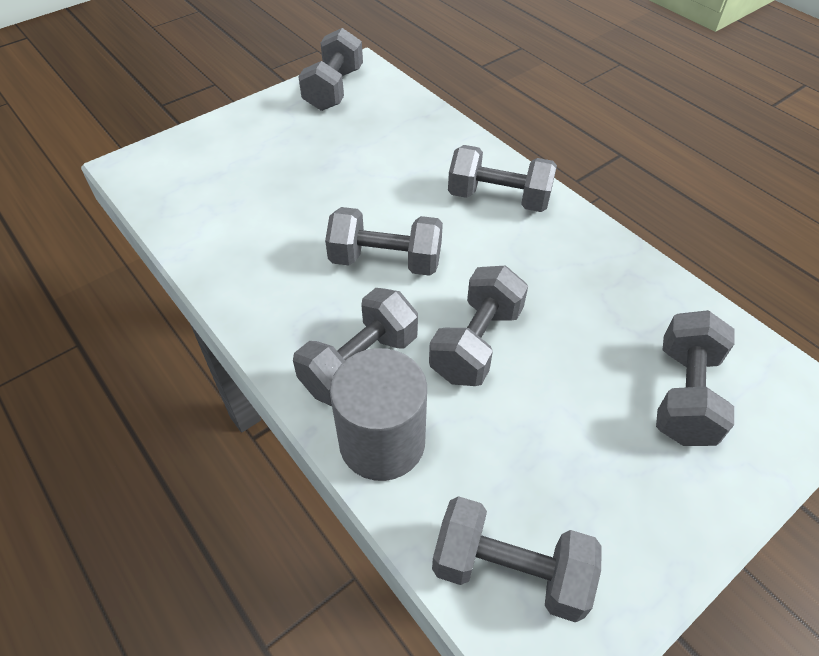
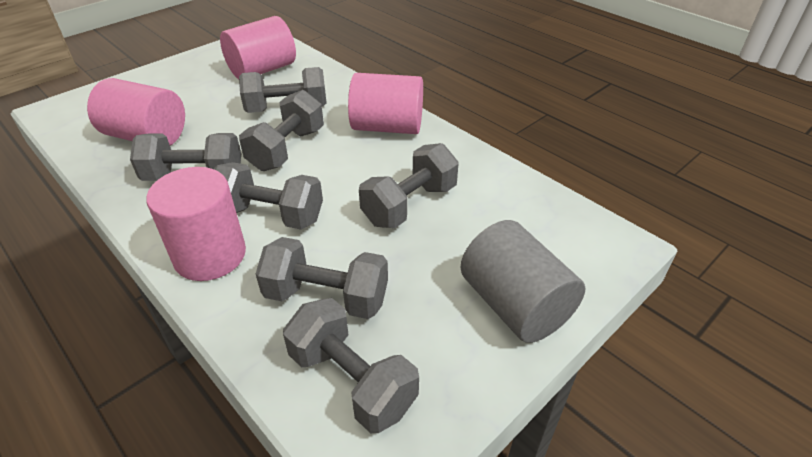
pink cylinder: 0 -> 4

